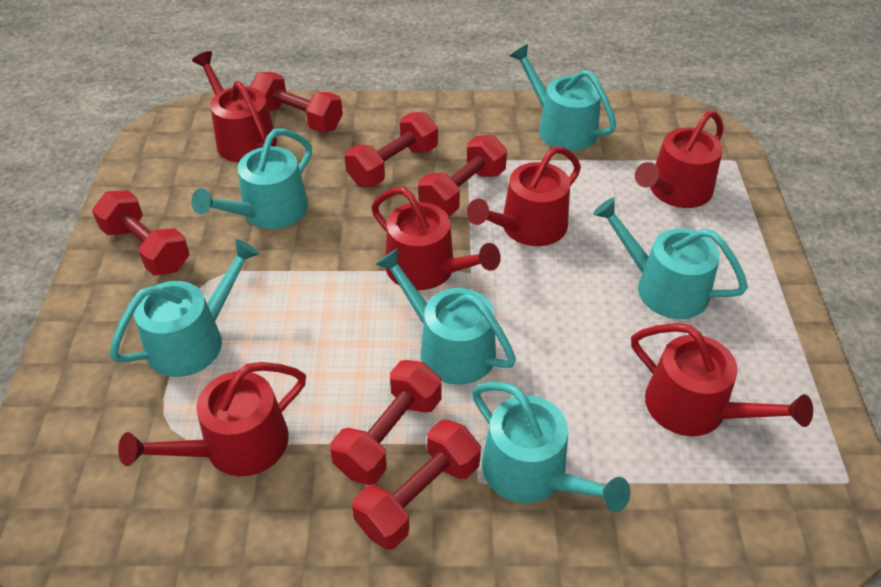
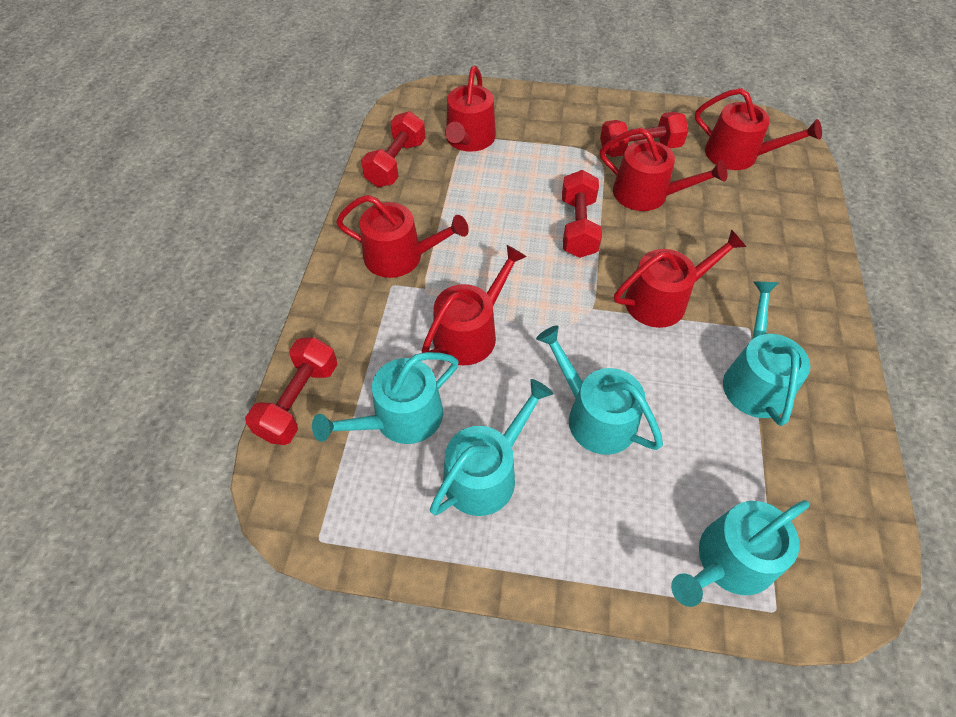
red dumbbell: 6 -> 4
turquoise watering can: 6 -> 5

